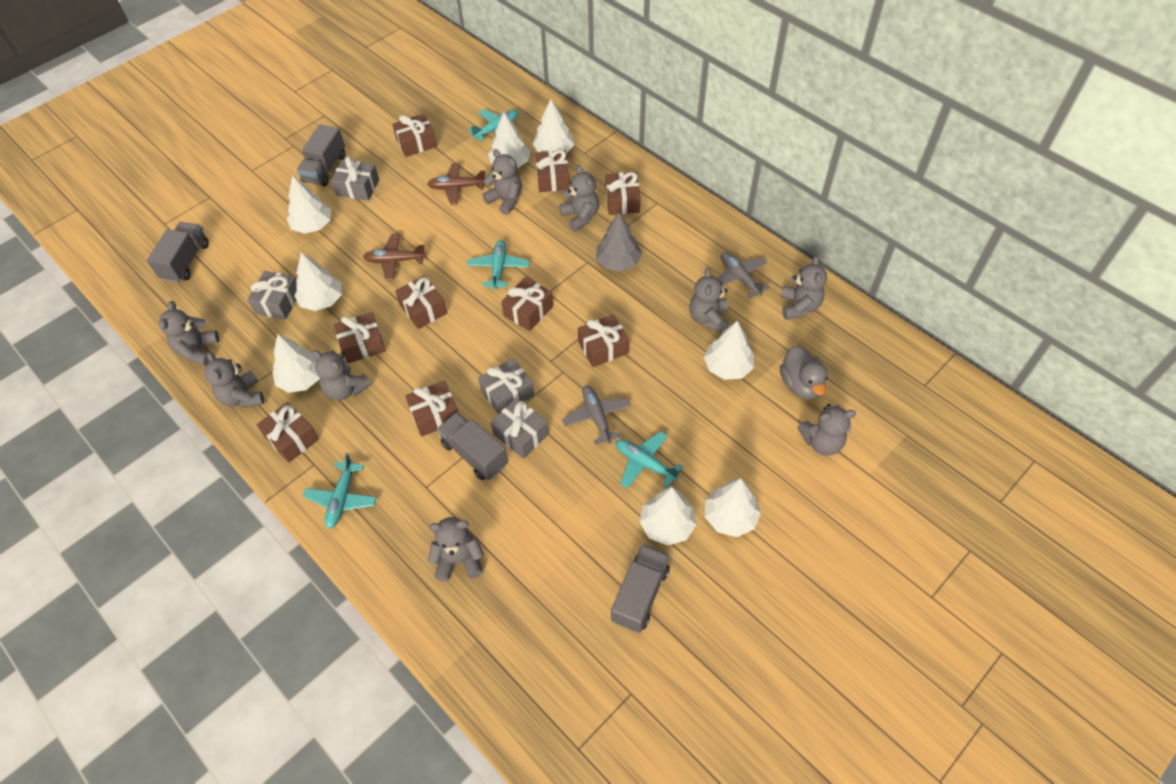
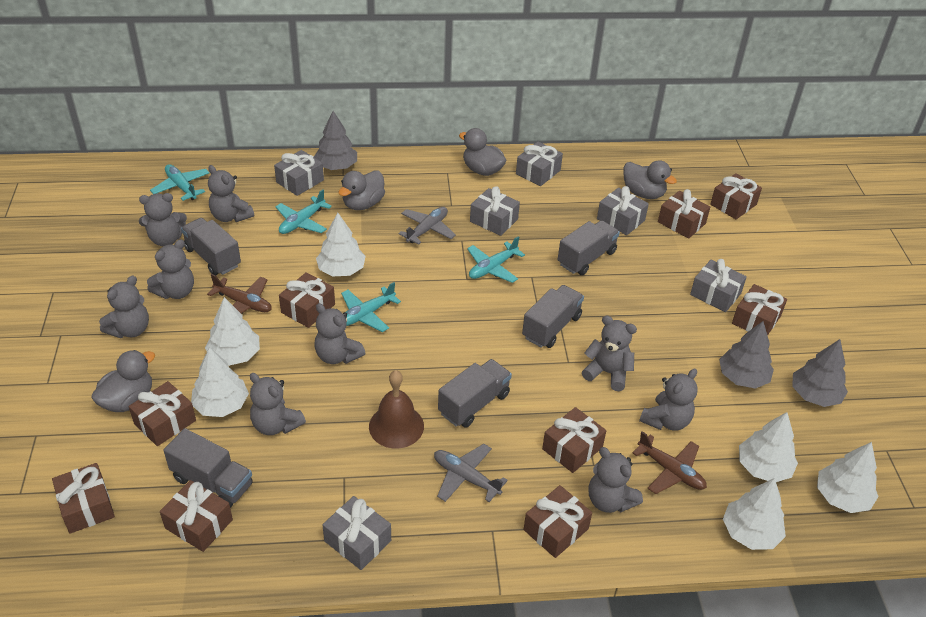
brown bell: 0 -> 1
grey duck: 1 -> 4
grey gift: 4 -> 6
grey tree: 1 -> 3
grey truck: 4 -> 5
white tree: 8 -> 6

